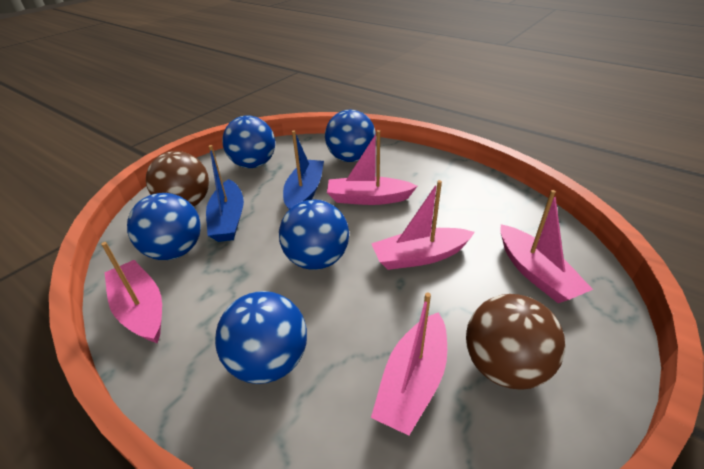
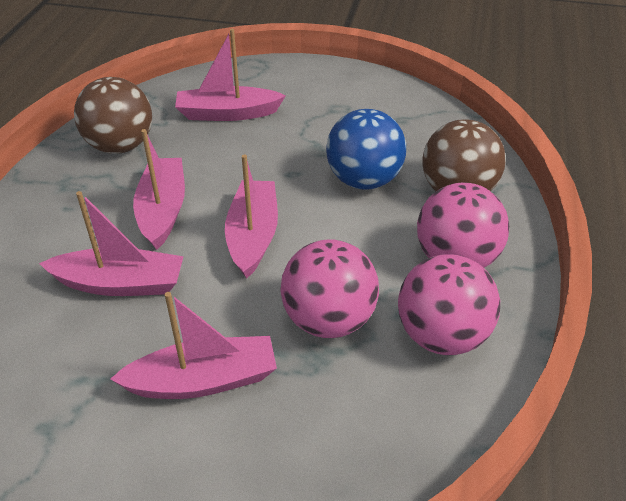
blue ball: 5 -> 1
blue boat: 2 -> 0
pink ball: 0 -> 3

